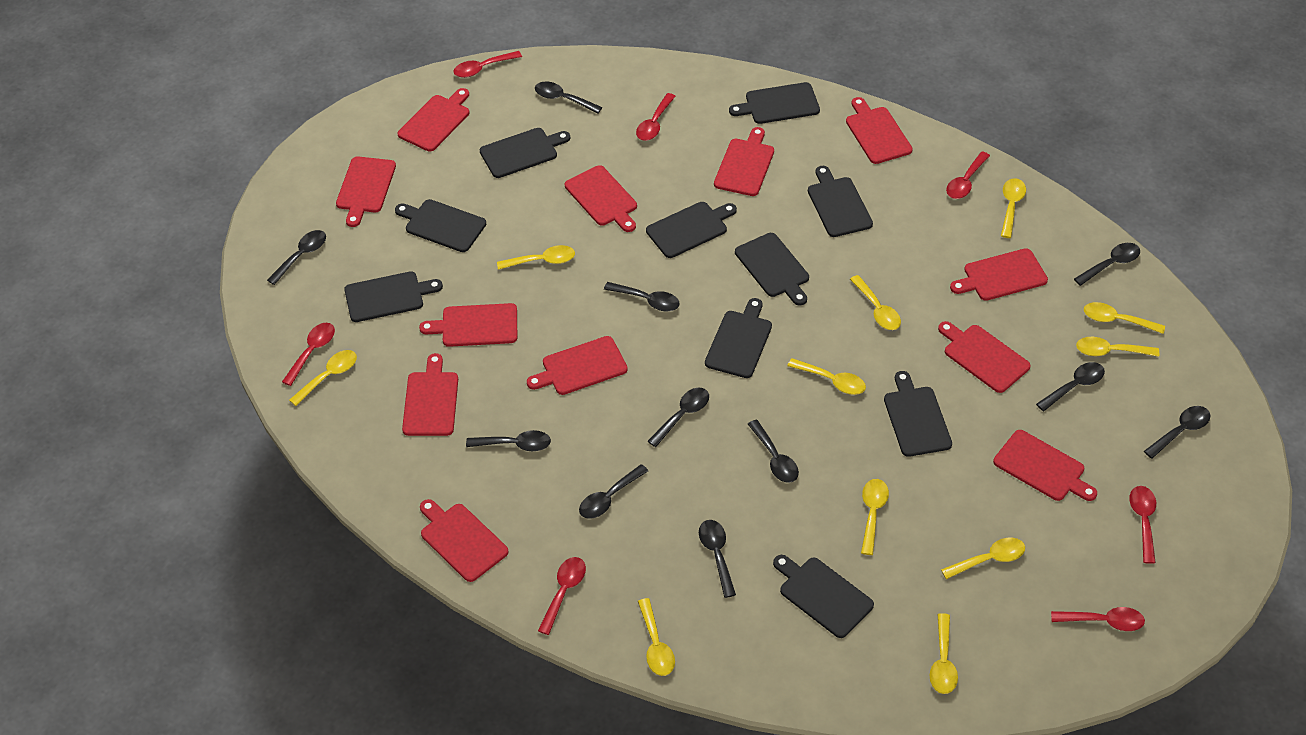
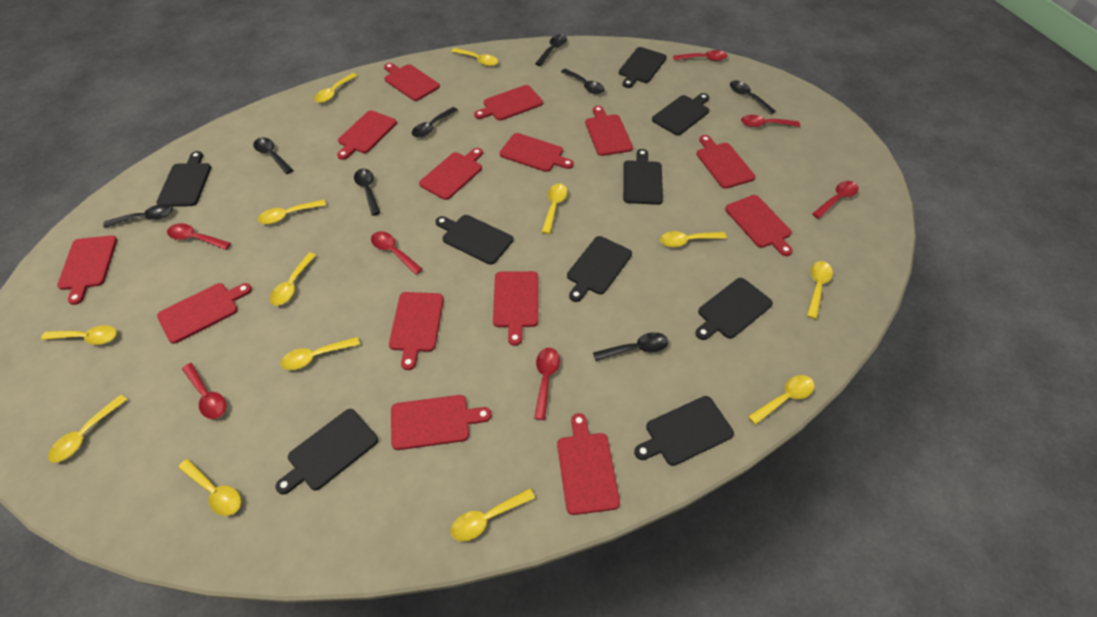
black cutting board: 10 -> 9
black spoon: 11 -> 8
red cutting board: 12 -> 14
yellow spoon: 11 -> 13

